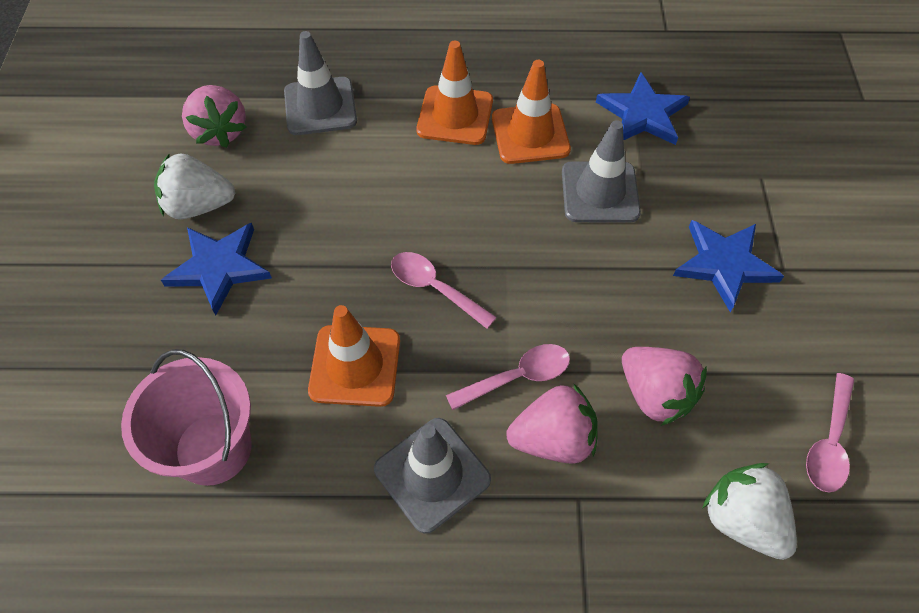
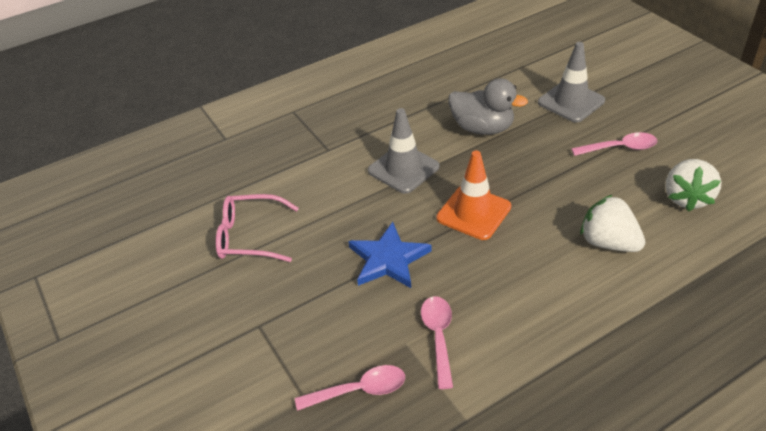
blue star: 3 -> 1
grey duck: 0 -> 1
grey traffic cone: 3 -> 2
orange traffic cone: 3 -> 1
pink bucket: 1 -> 0
pink glasses: 0 -> 1
pink strawberry: 3 -> 0

